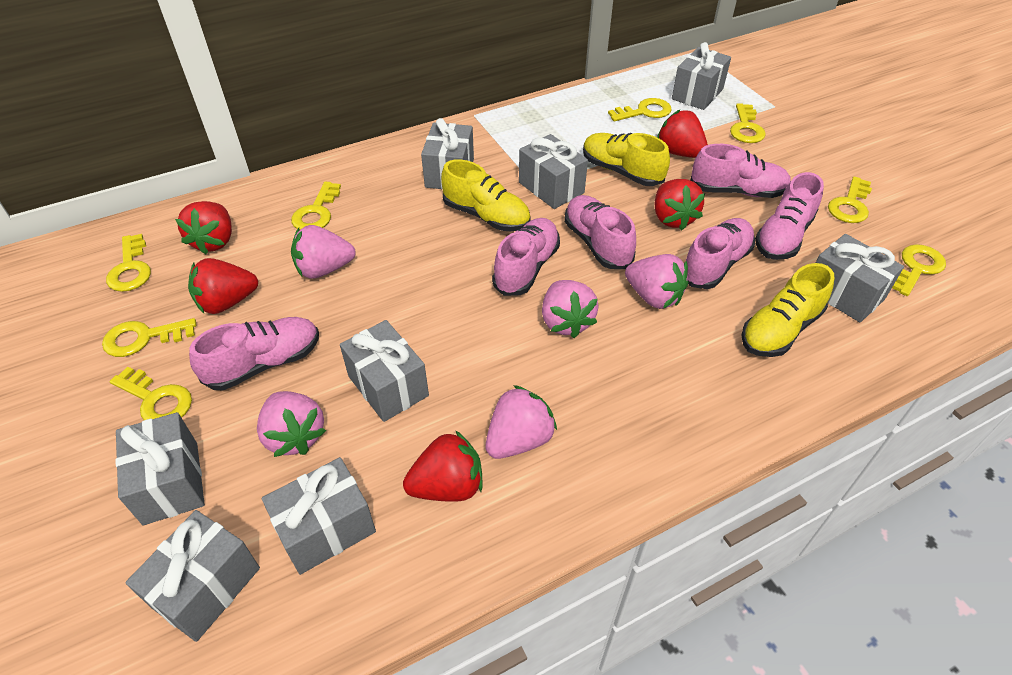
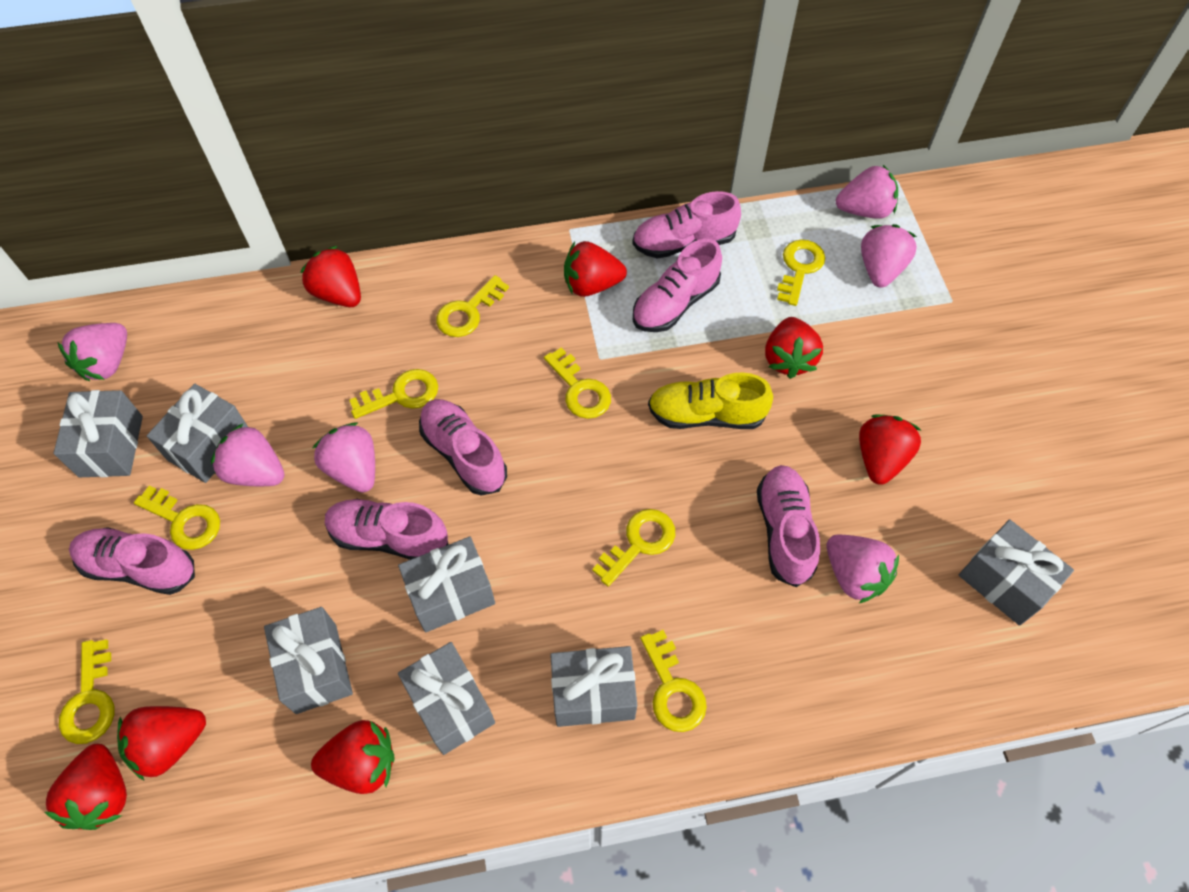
grey gift: 8 -> 7
pink strawberry: 5 -> 6
red strawberry: 5 -> 7
yellow shoe: 3 -> 1

